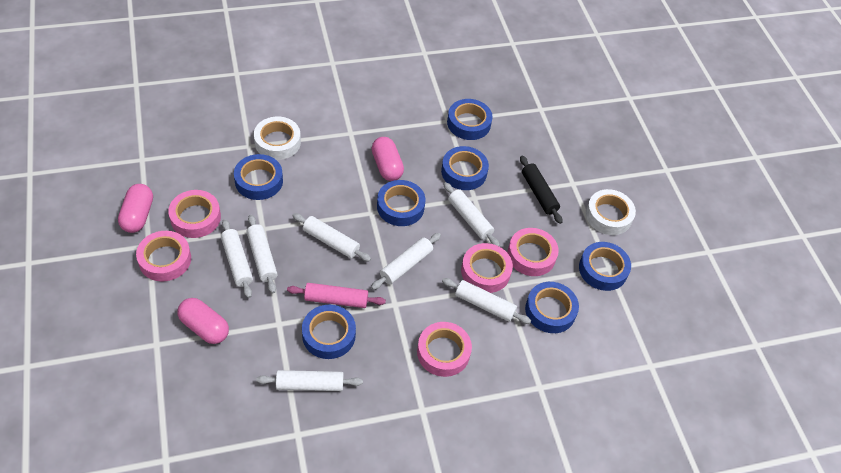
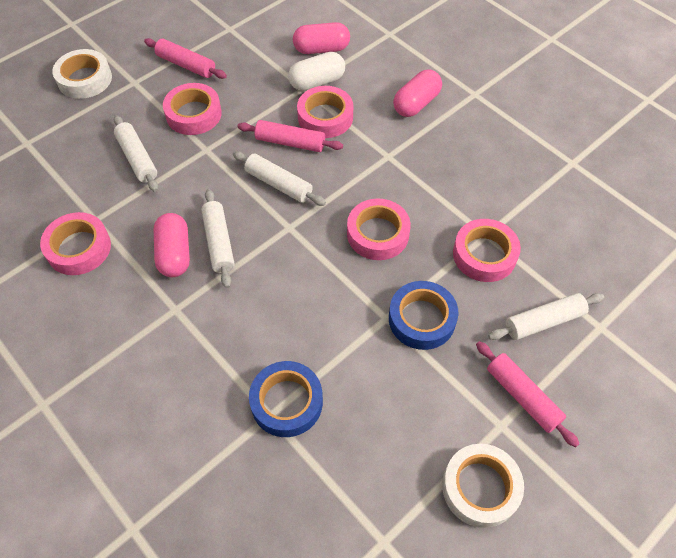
black rolling pin: 1 -> 0
blue tape: 7 -> 2
pink rolling pin: 1 -> 3
white capsule: 0 -> 1
white rolling pin: 7 -> 4

